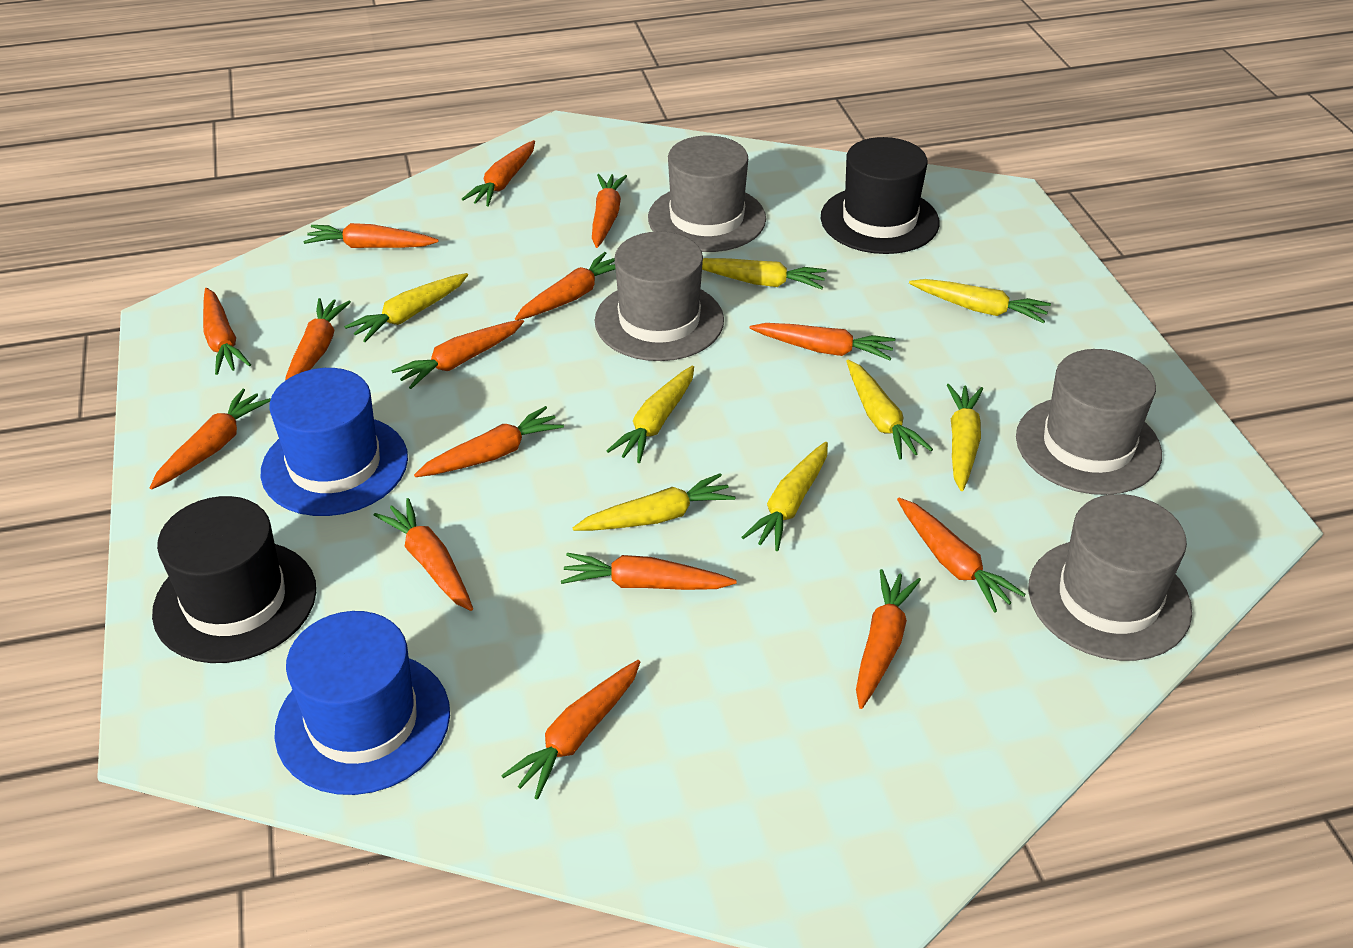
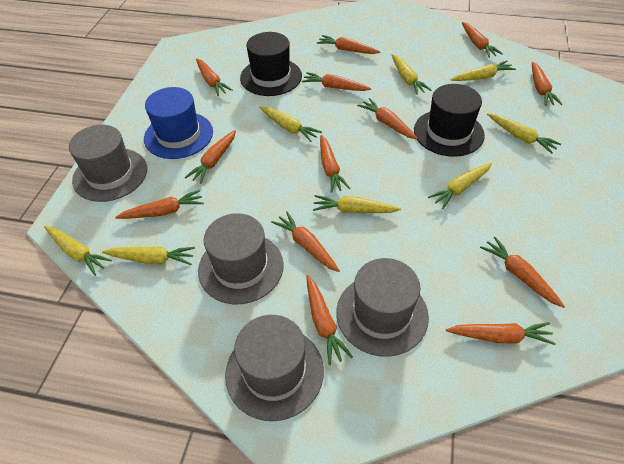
blue hat: 2 -> 1
orange carrot: 15 -> 13

